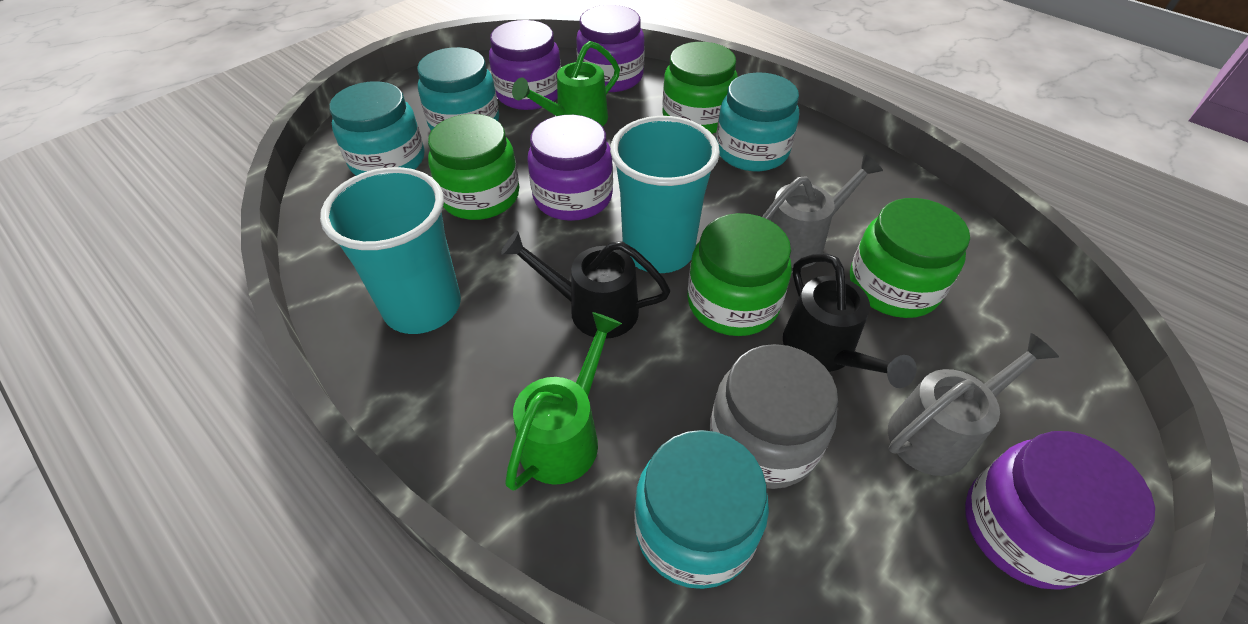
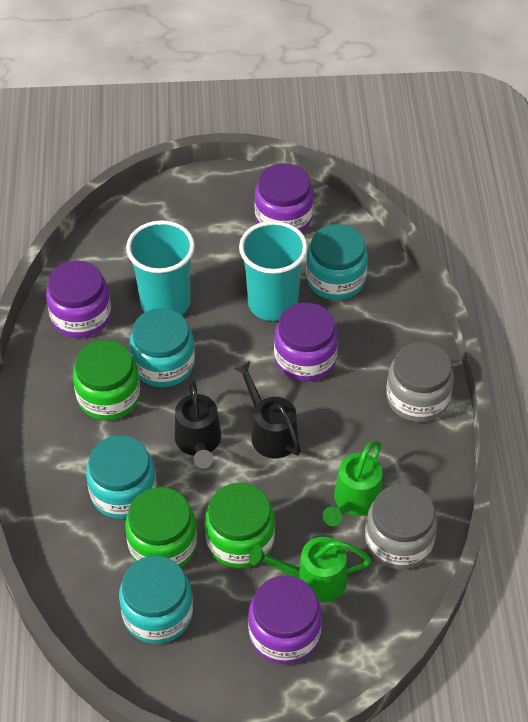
green jar: 4 -> 3
grey jar: 1 -> 2
grey watering can: 2 -> 0

